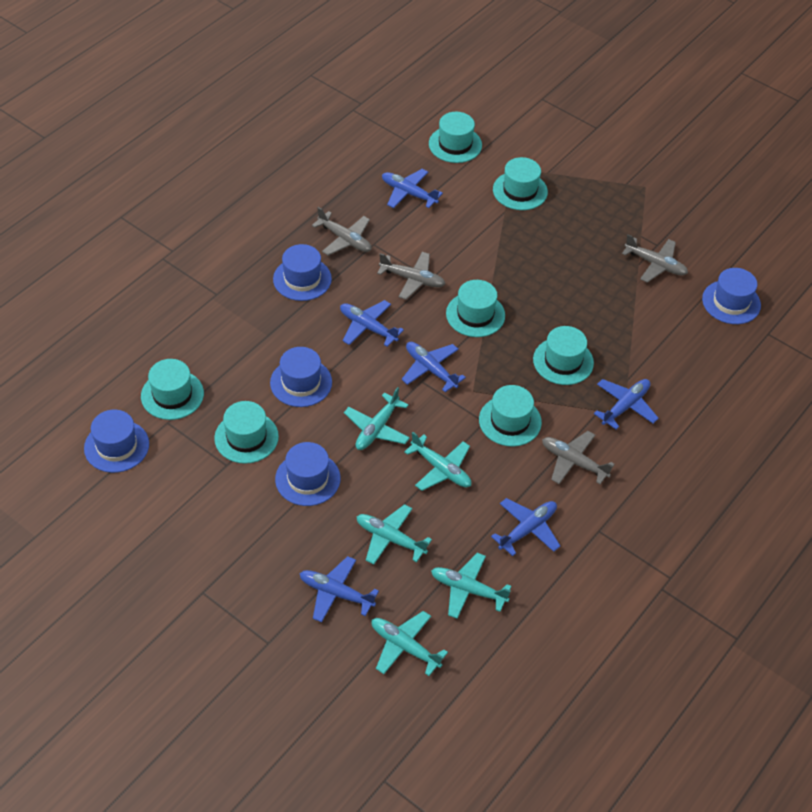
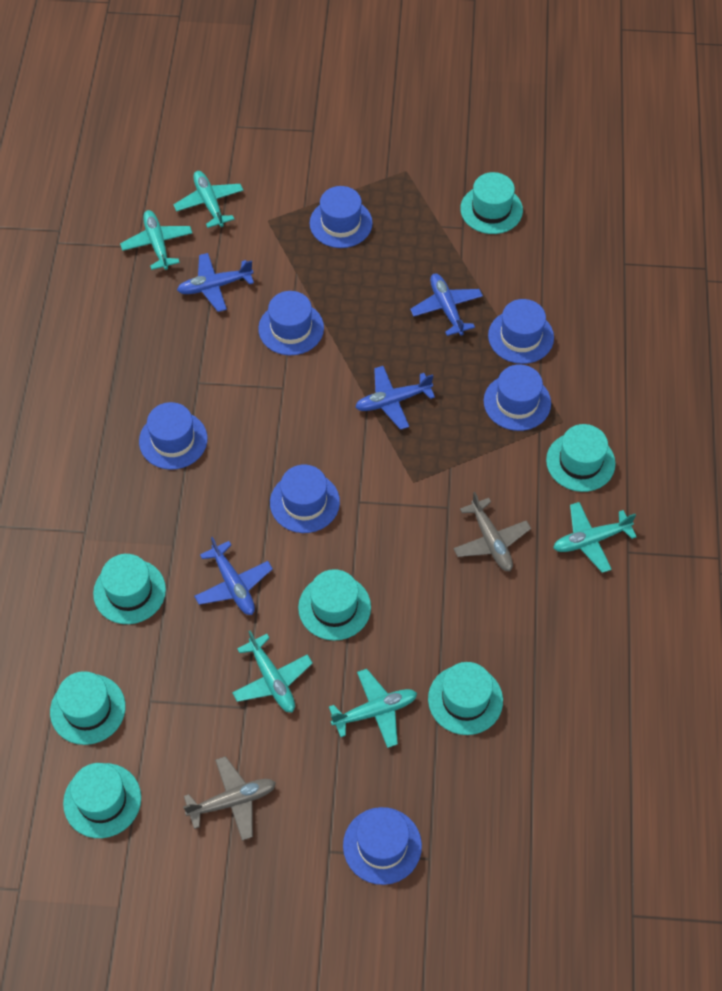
blue hat: 5 -> 7
blue plane: 6 -> 4
grey plane: 4 -> 2

